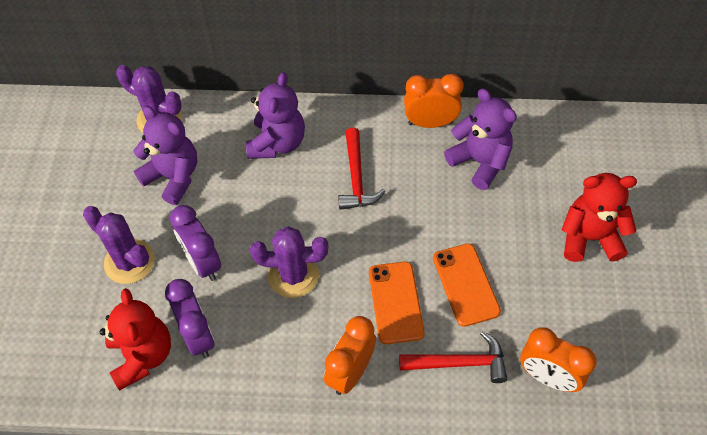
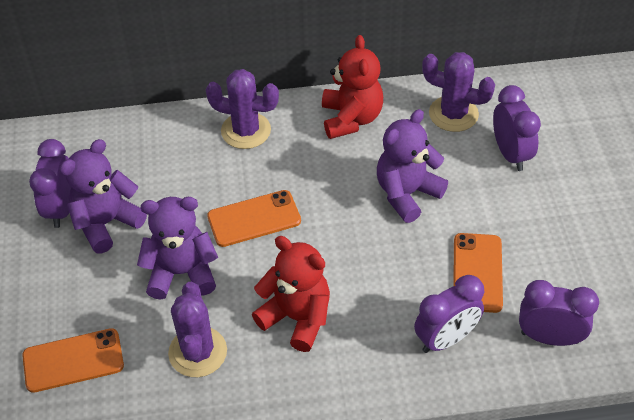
orange clock: 3 -> 0
orange phone: 2 -> 3
purple clock: 2 -> 4
red hammer: 2 -> 0

